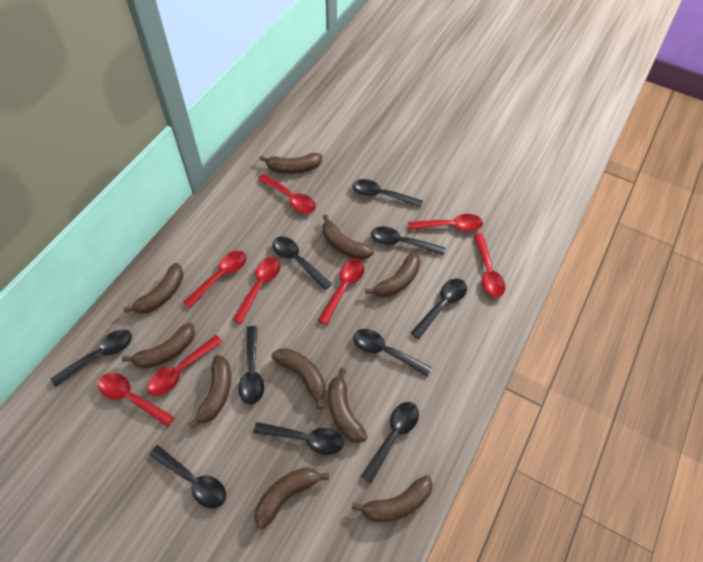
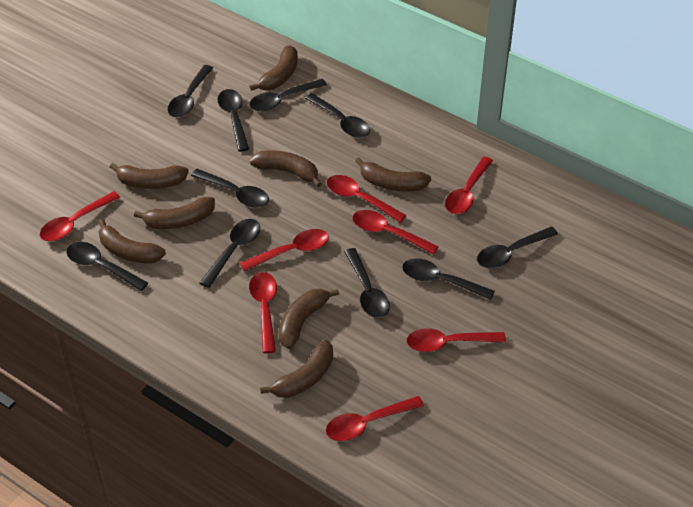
brown banana: 10 -> 8

